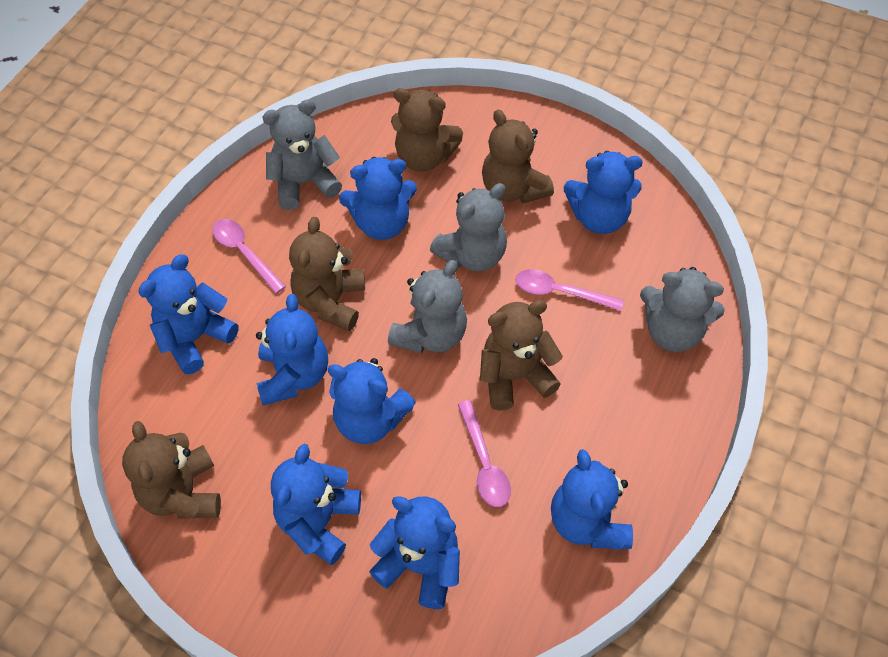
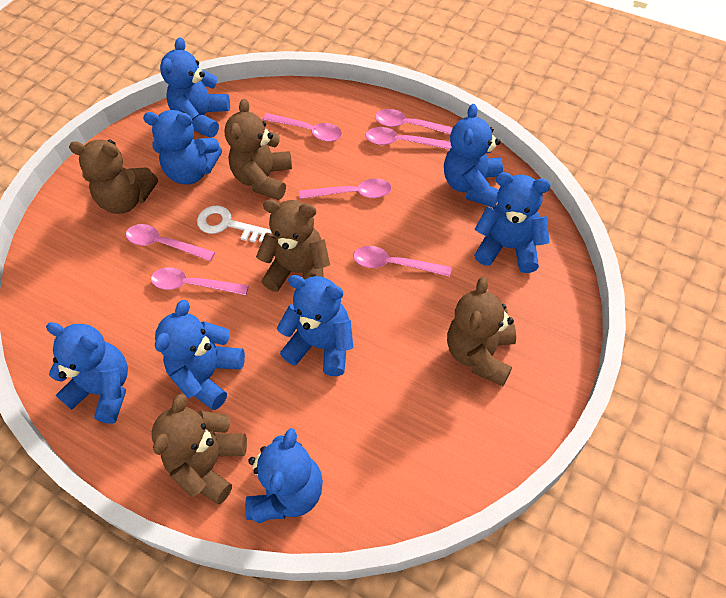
grey teddy bear: 4 -> 0
pink spoon: 3 -> 7
white key: 0 -> 1

